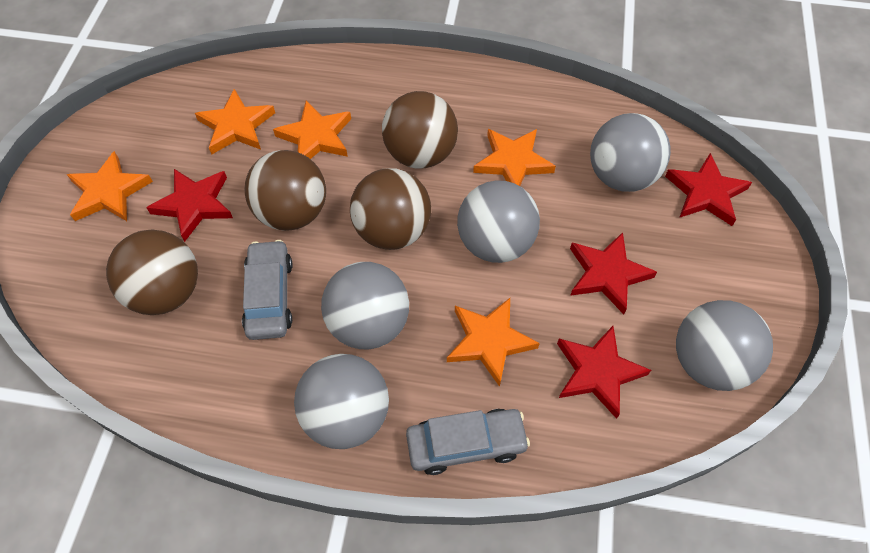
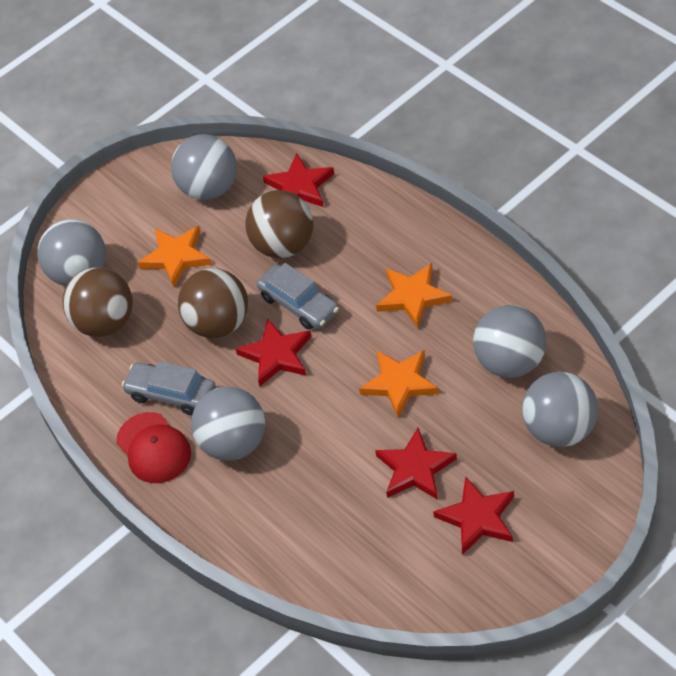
brown ball: 4 -> 3
orange star: 5 -> 3
red cap: 0 -> 1

